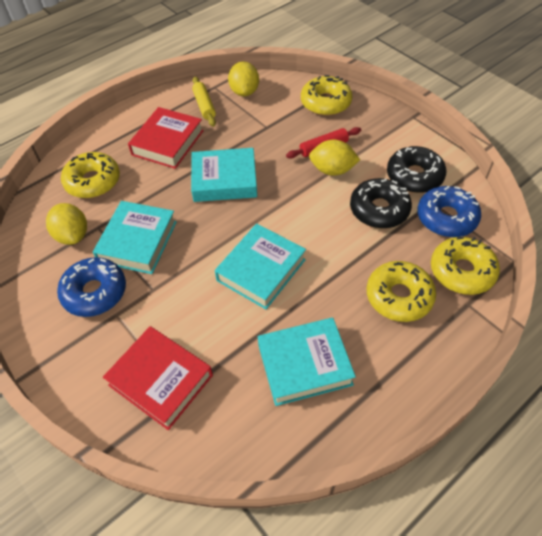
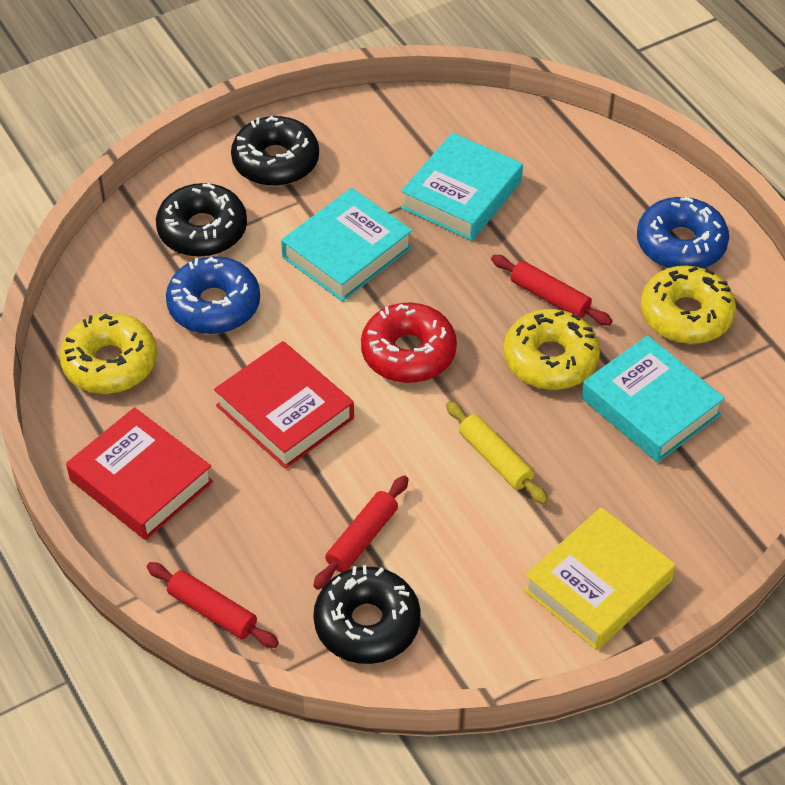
black donut: 2 -> 3
red donut: 0 -> 1
red rolling pin: 1 -> 3
turquoise book: 4 -> 3
yellow book: 0 -> 1
yellow donut: 4 -> 3
yellow lemon: 3 -> 0

